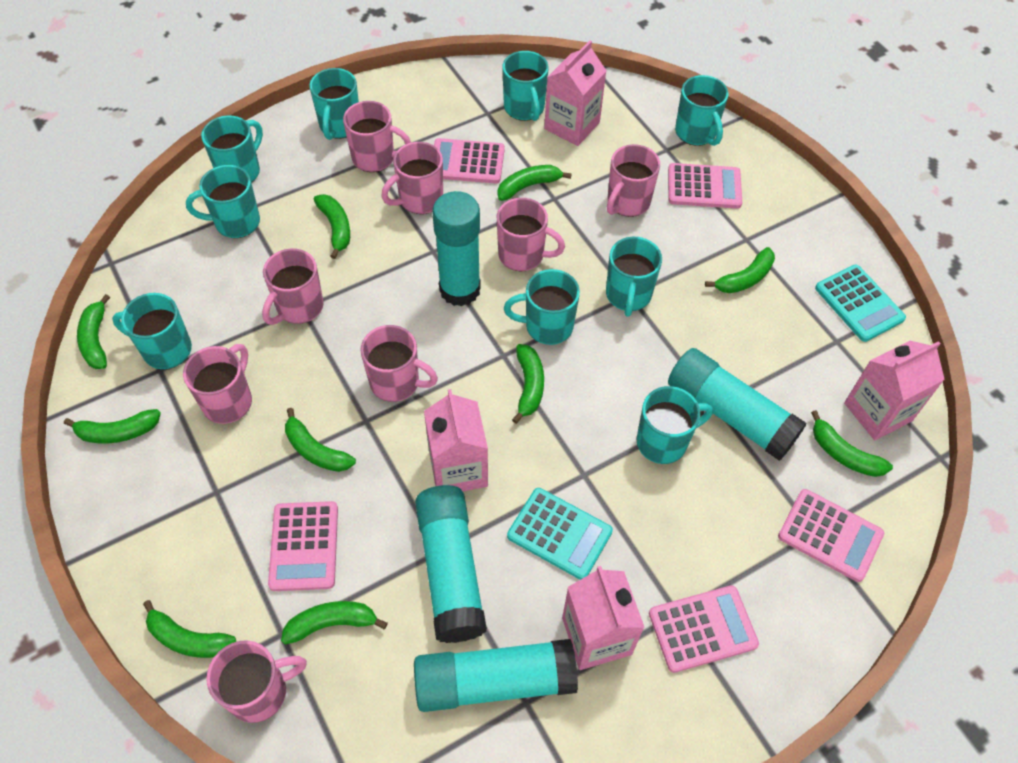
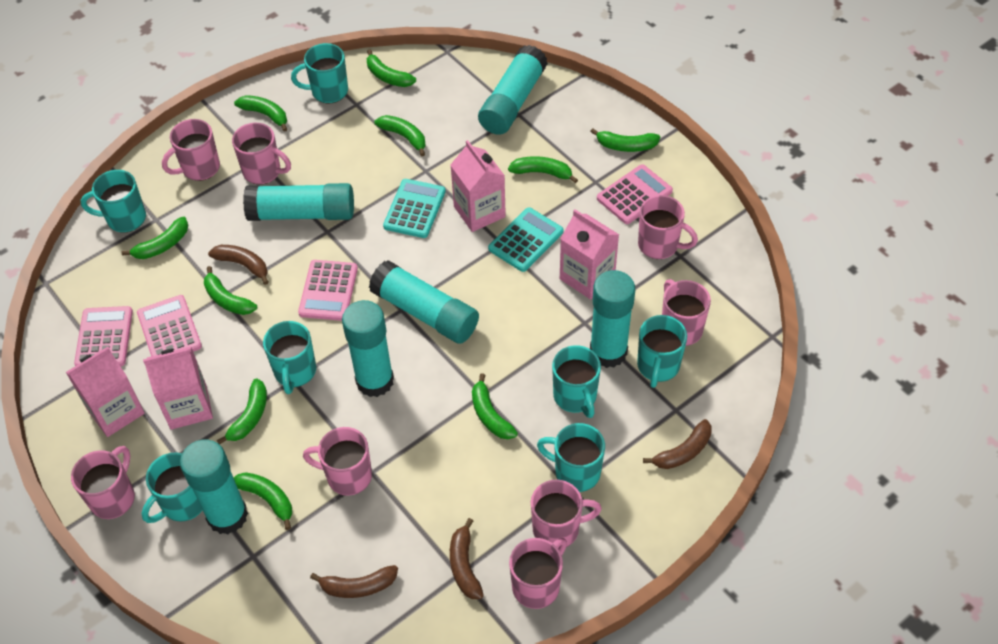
brown banana: 0 -> 4
pink calculator: 5 -> 4
turquoise glue stick: 4 -> 6
turquoise mug: 9 -> 7

